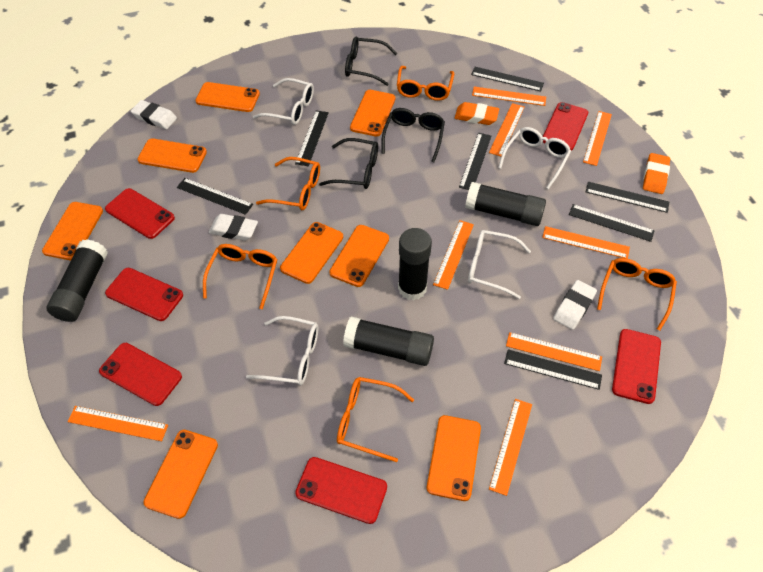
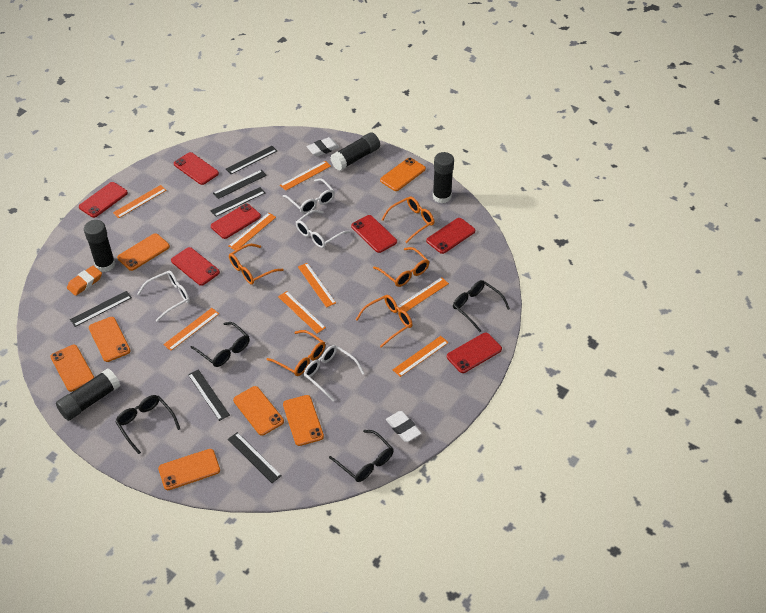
black glasses: 3 -> 4
black ruler: 7 -> 6
orange eraser: 2 -> 1
orange phone: 8 -> 7
red phone: 6 -> 7
white eraser: 3 -> 2

